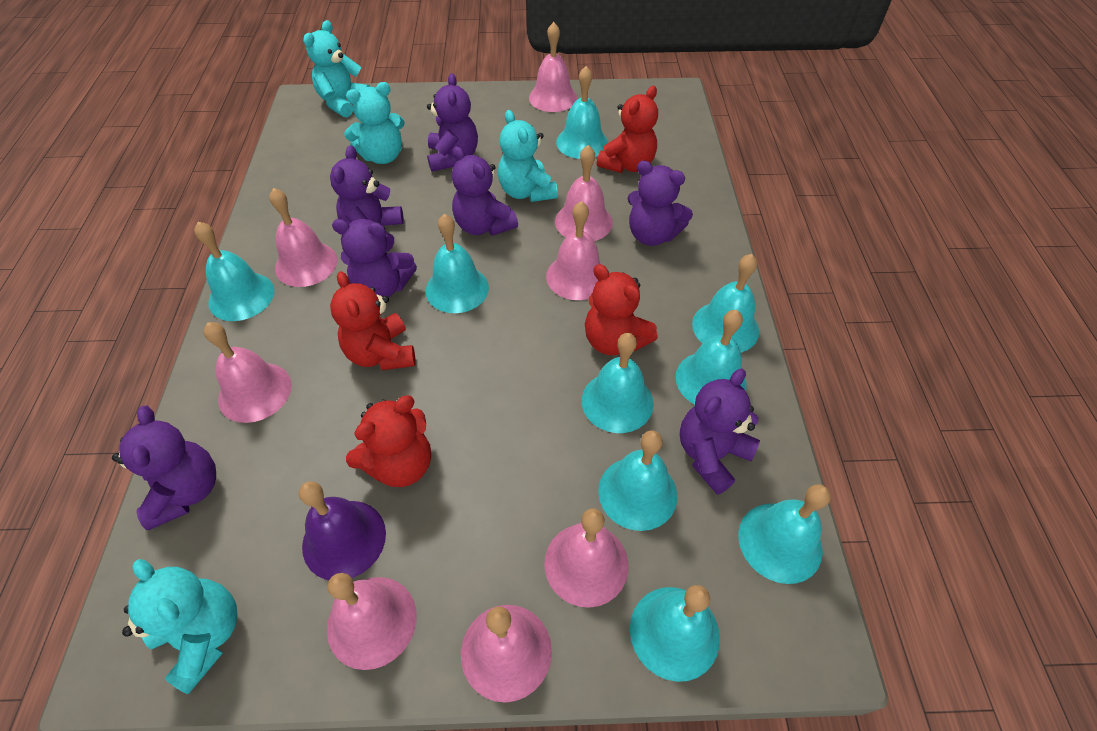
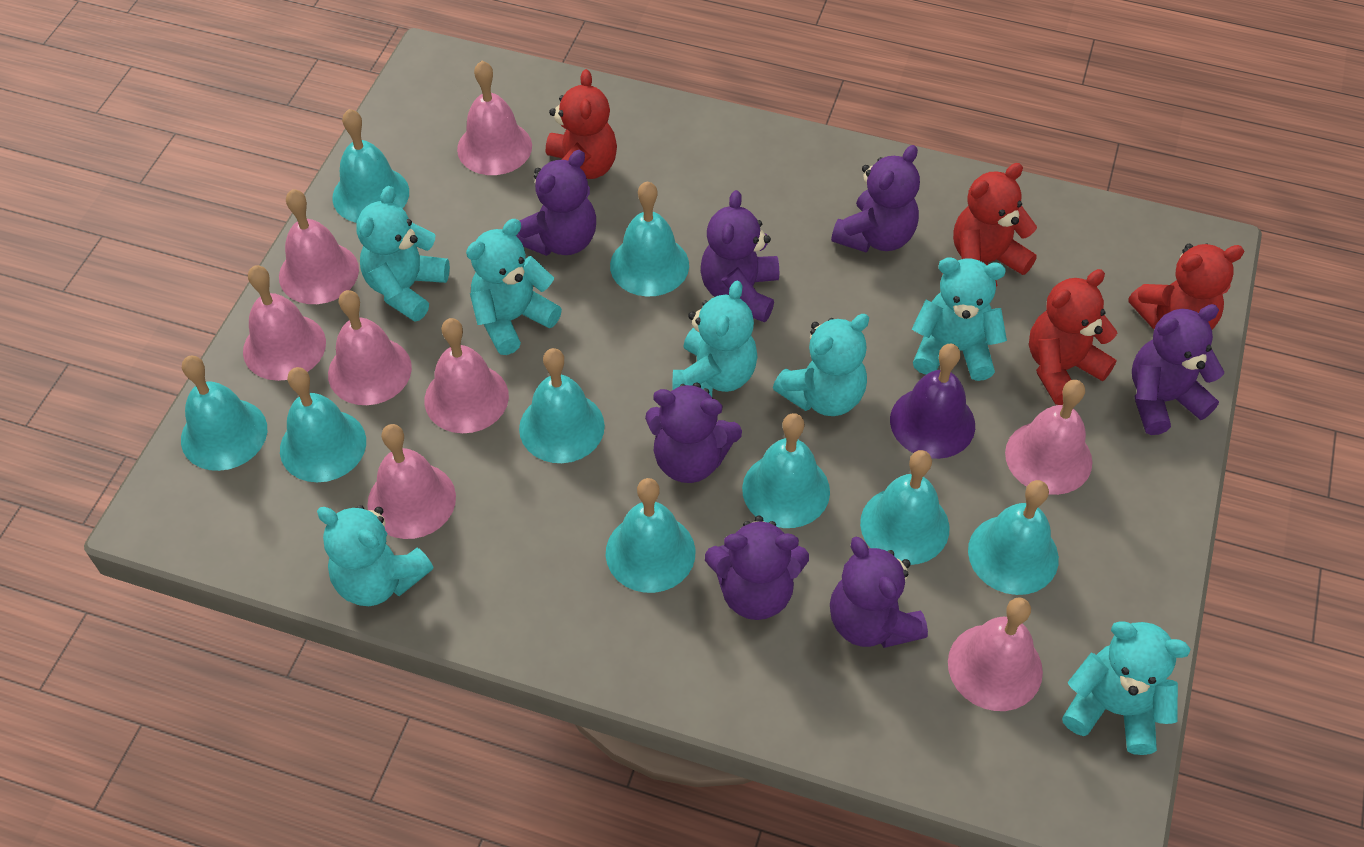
turquoise teddy bear: 4 -> 7

